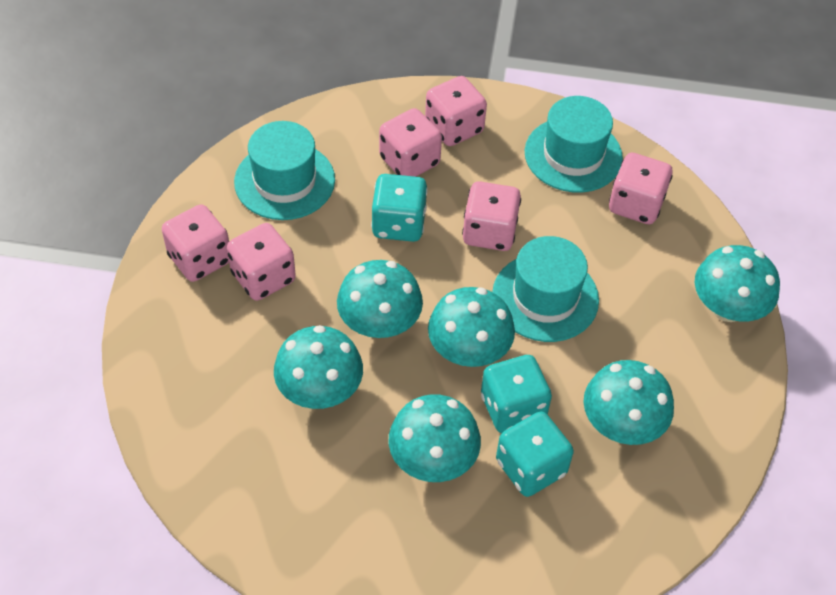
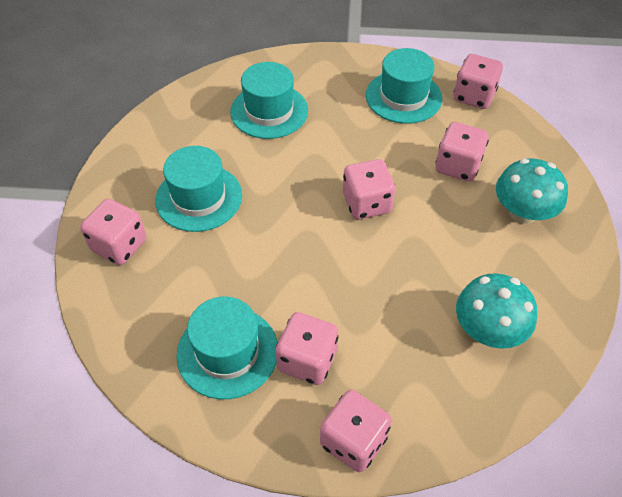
turquoise dice: 3 -> 0
turquoise hat: 3 -> 4
turquoise mushroom: 6 -> 2

